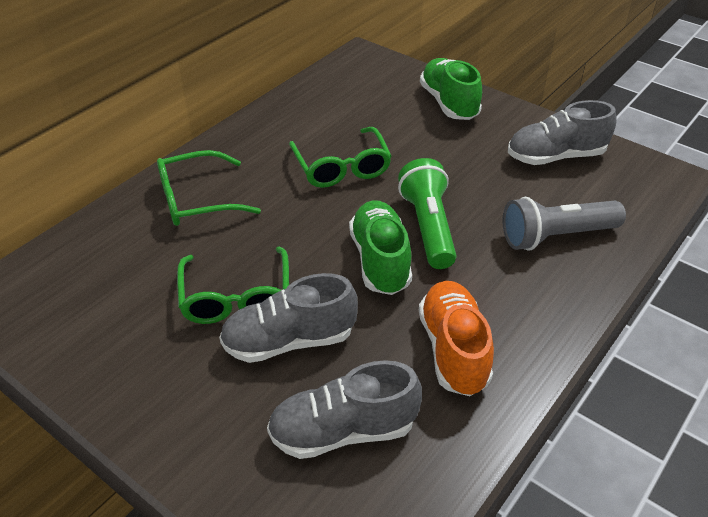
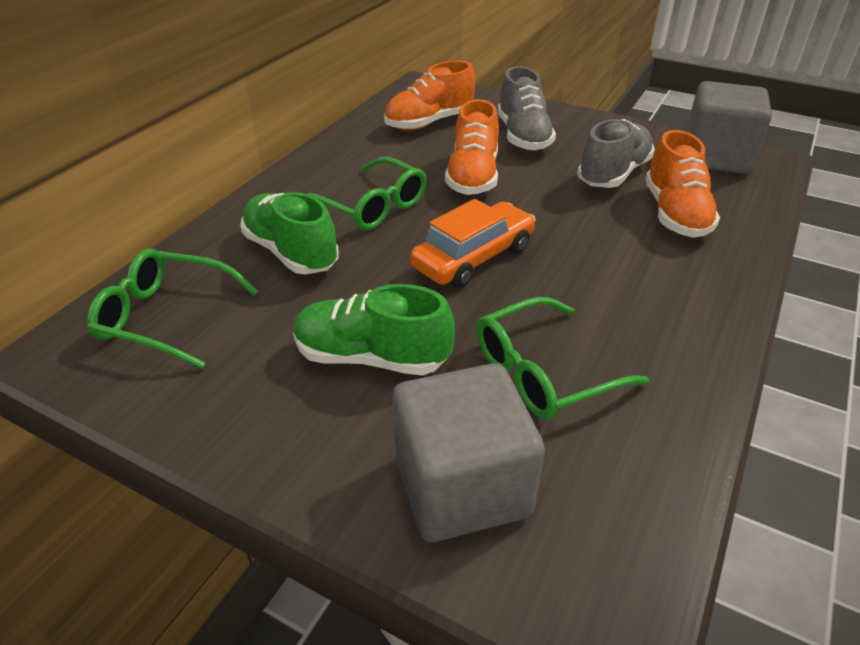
green flashlight: 1 -> 0
grey cube: 0 -> 2
grey flashlight: 1 -> 0
grey shoe: 3 -> 2
orange car: 0 -> 1
orange shoe: 1 -> 3

